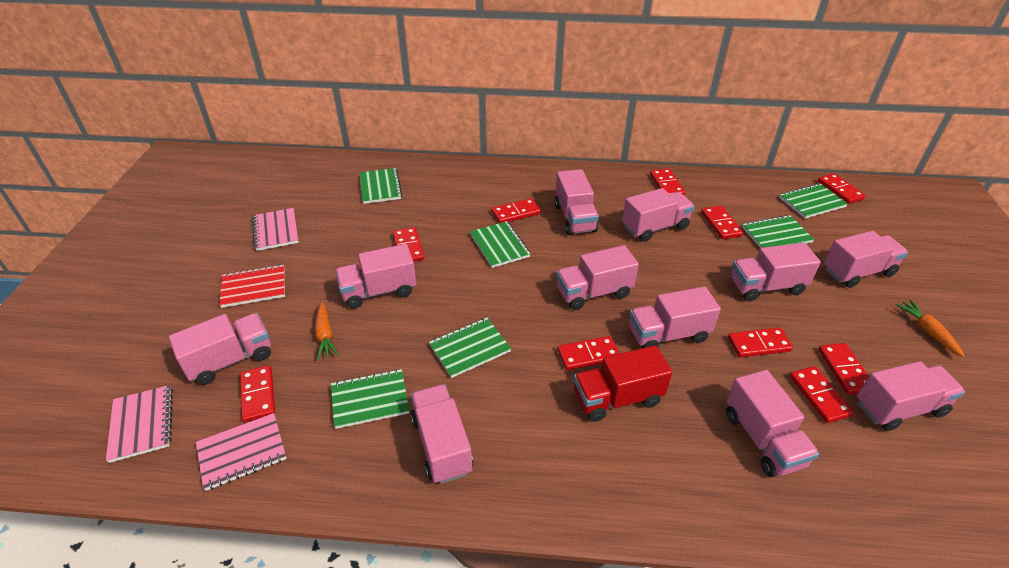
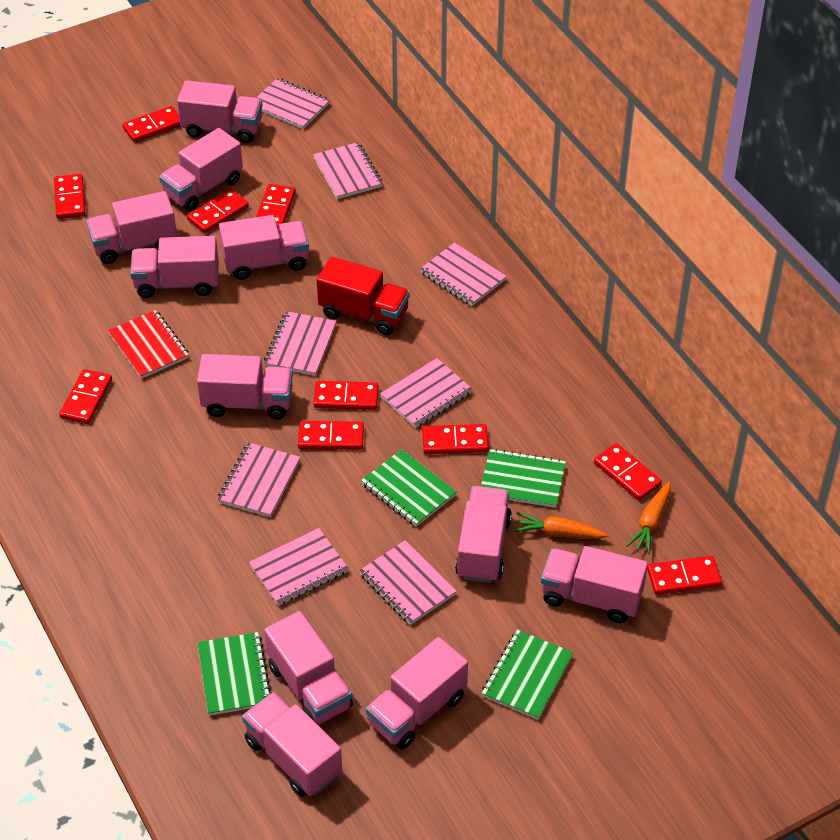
green notebook: 6 -> 4
pink notebook: 3 -> 8

